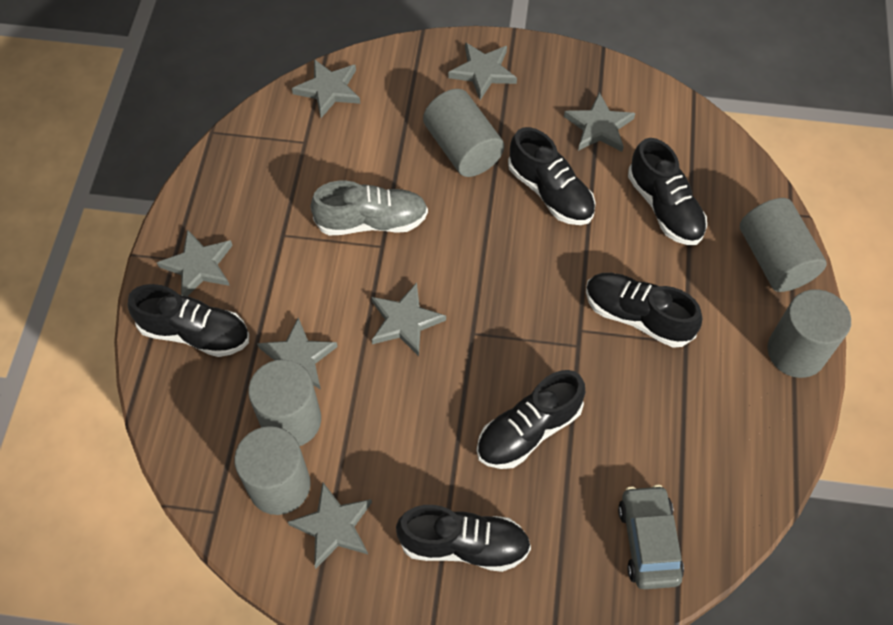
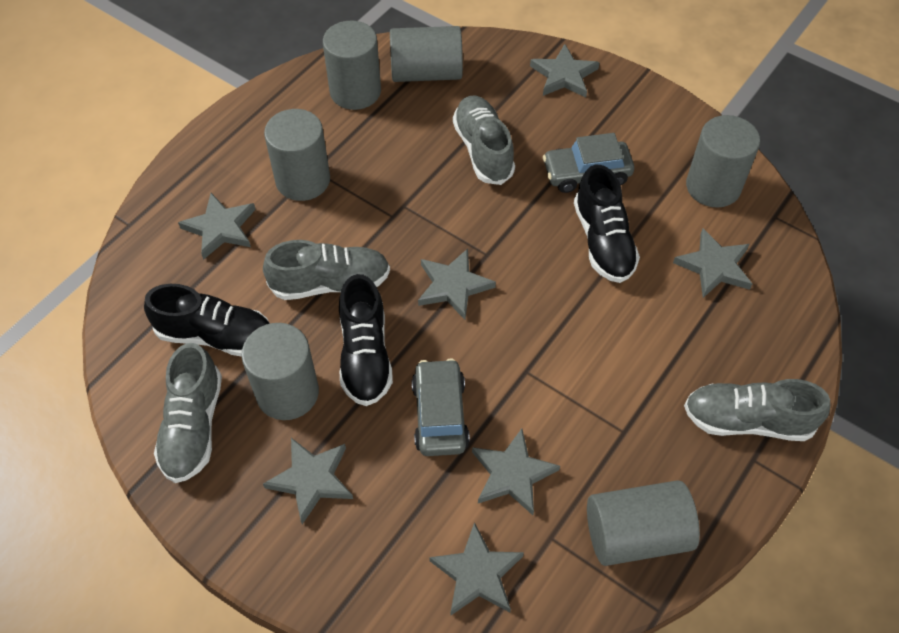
black shoe: 6 -> 3
grey car: 1 -> 2
grey cylinder: 5 -> 6
grey shoe: 1 -> 4

